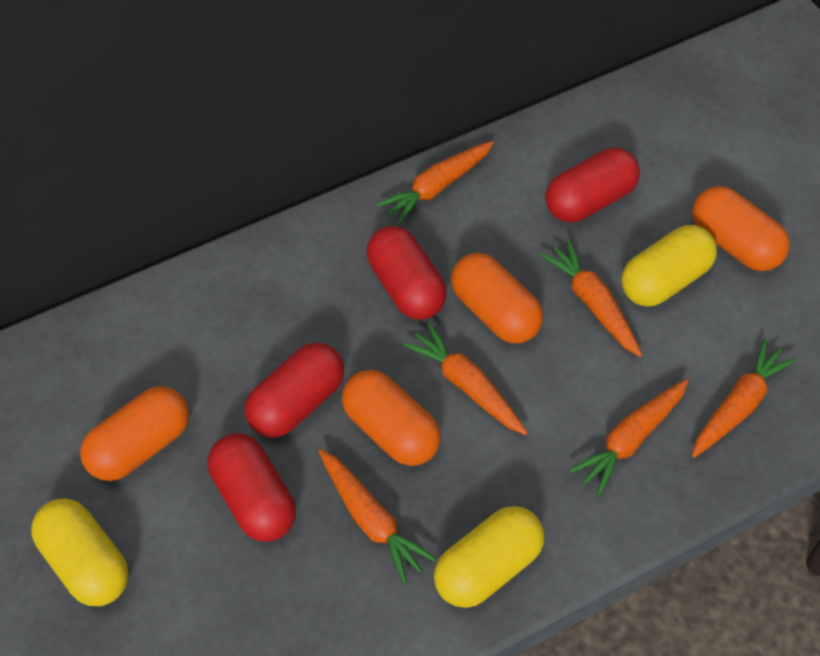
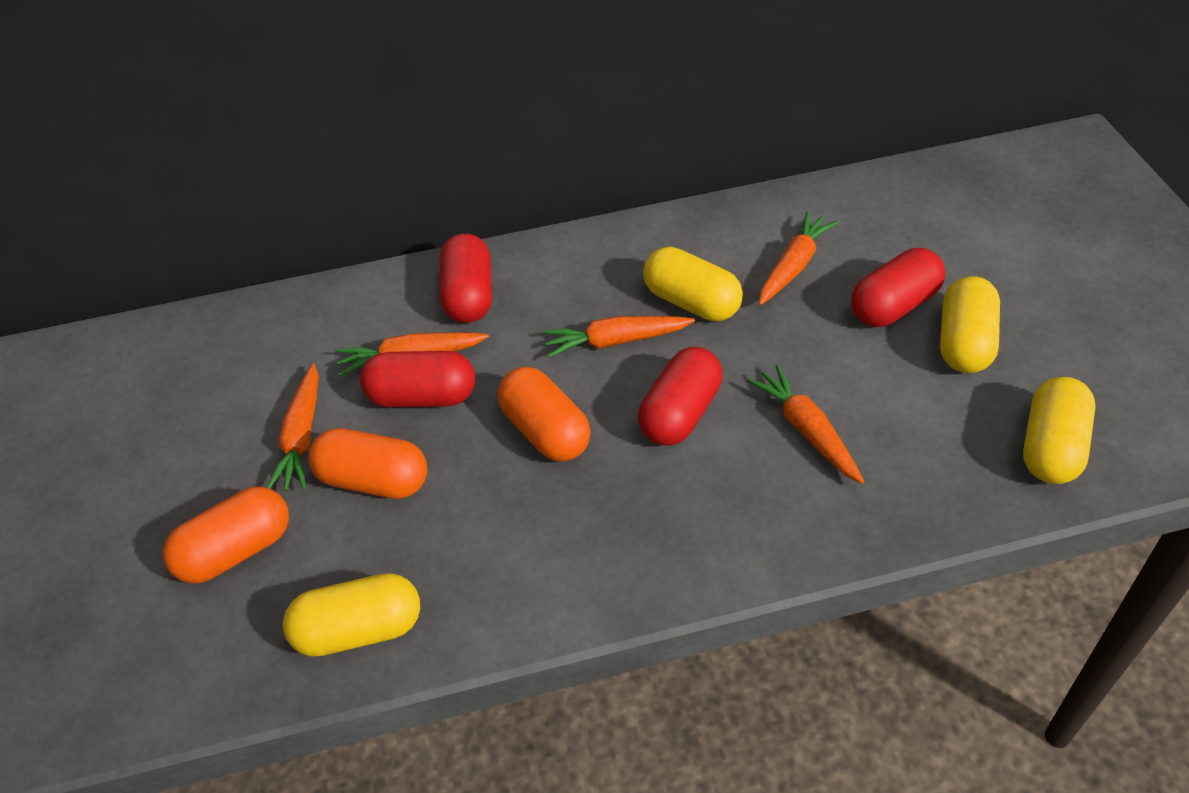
orange capsule: 4 -> 3
orange carrot: 6 -> 5
yellow capsule: 3 -> 4

